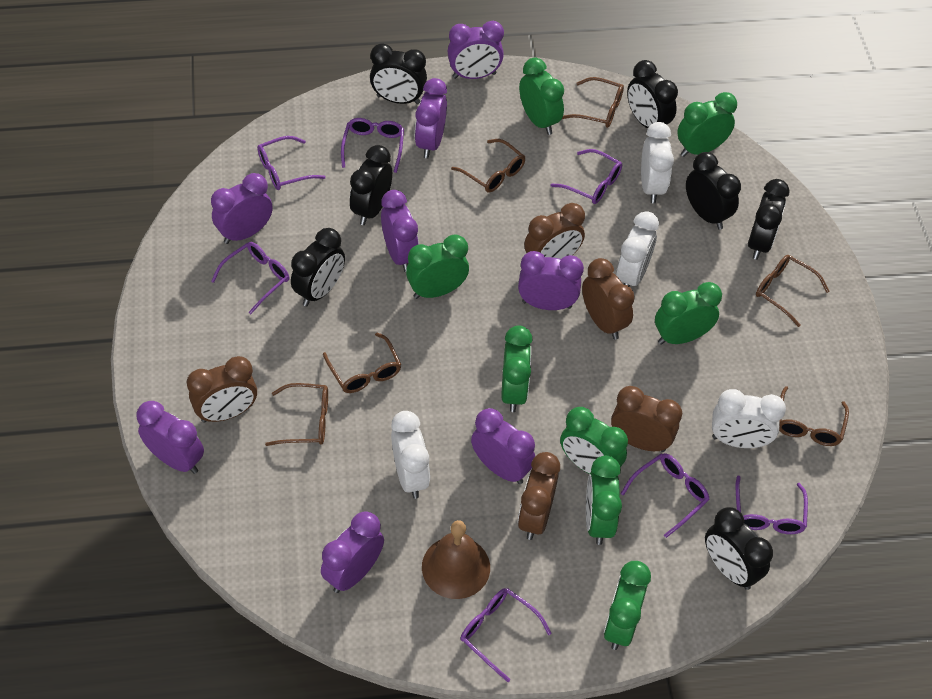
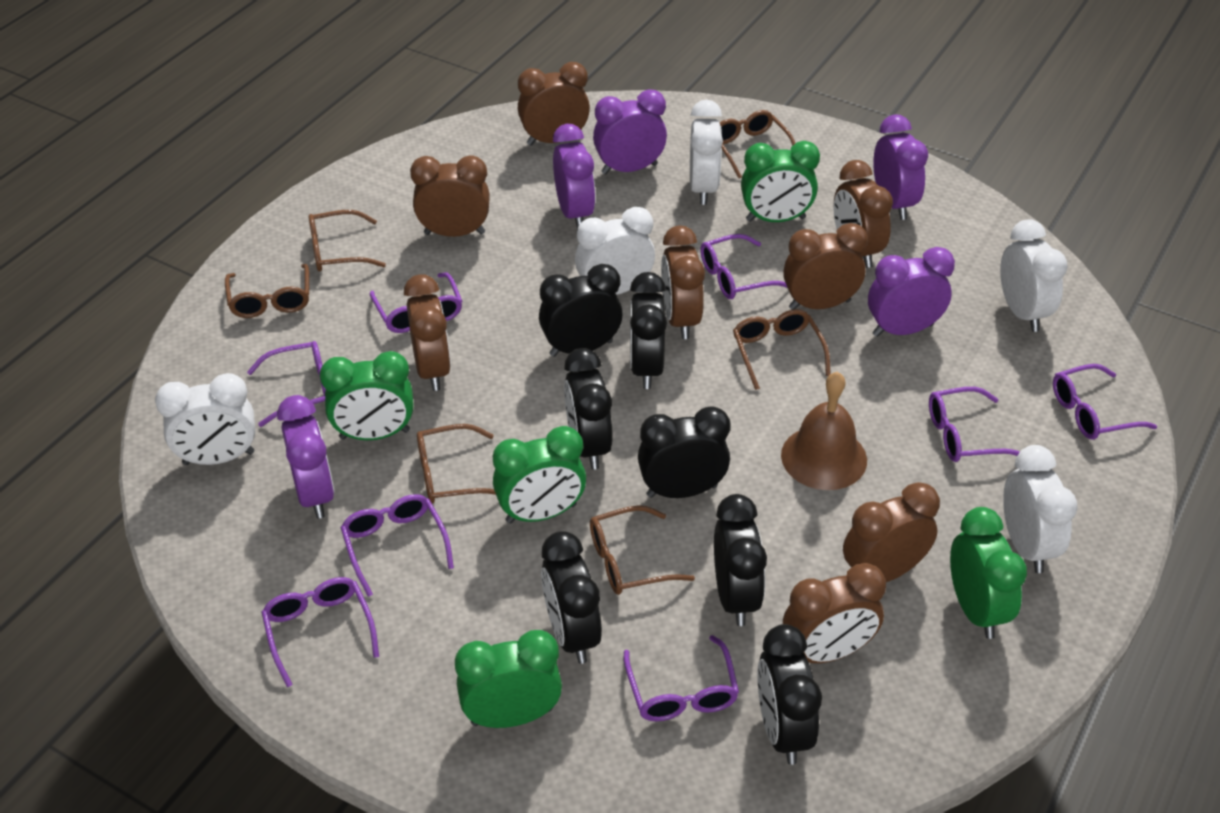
brown clock: 5 -> 8
green clock: 8 -> 5
purple clock: 8 -> 5
purple glasses: 7 -> 8
white clock: 4 -> 5

